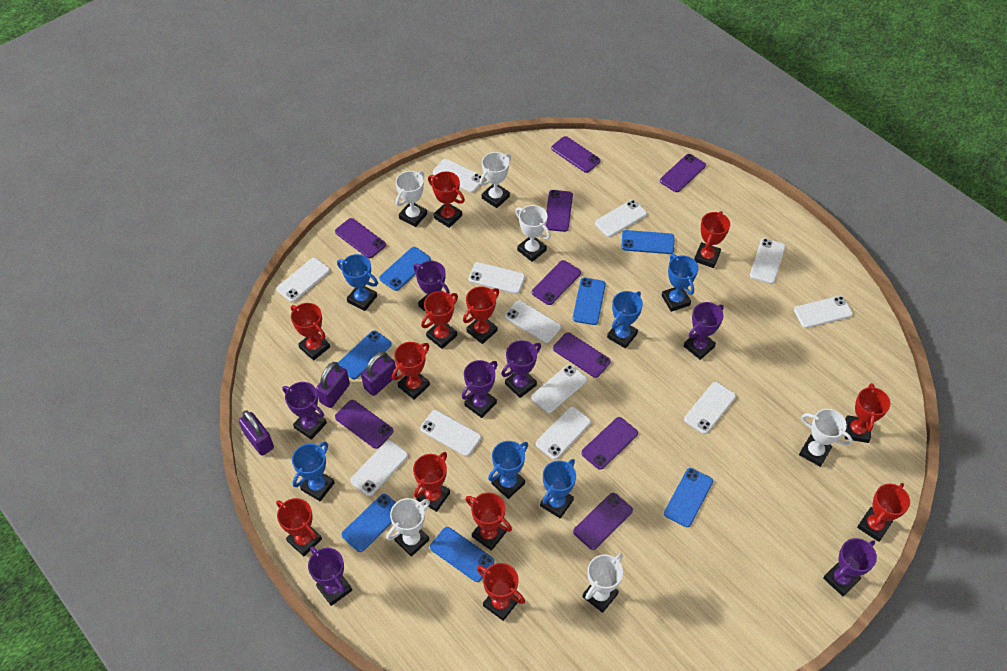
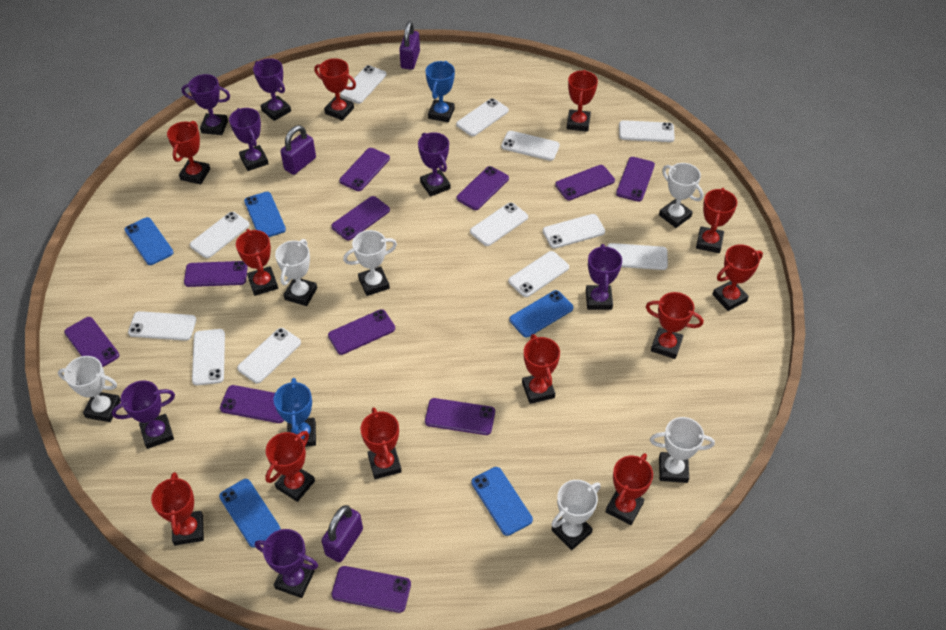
blue phone: 7 -> 5
blue trophy: 6 -> 2
purple phone: 9 -> 11

